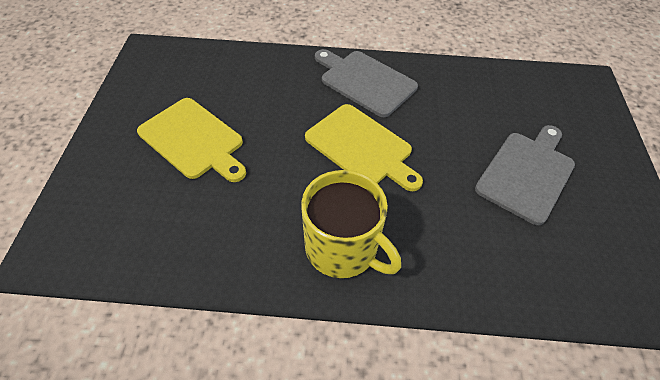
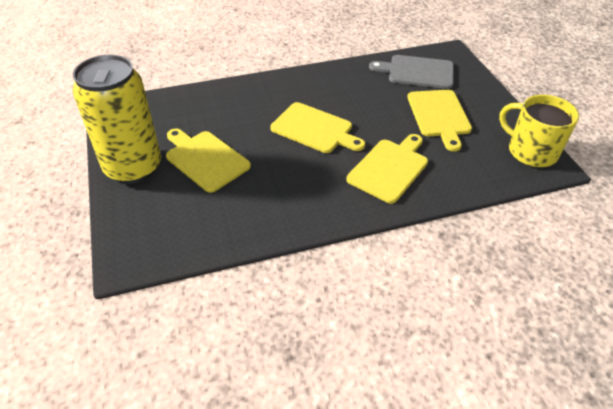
grey cutting board: 2 -> 1
yellow can: 0 -> 1
yellow cutting board: 2 -> 4

